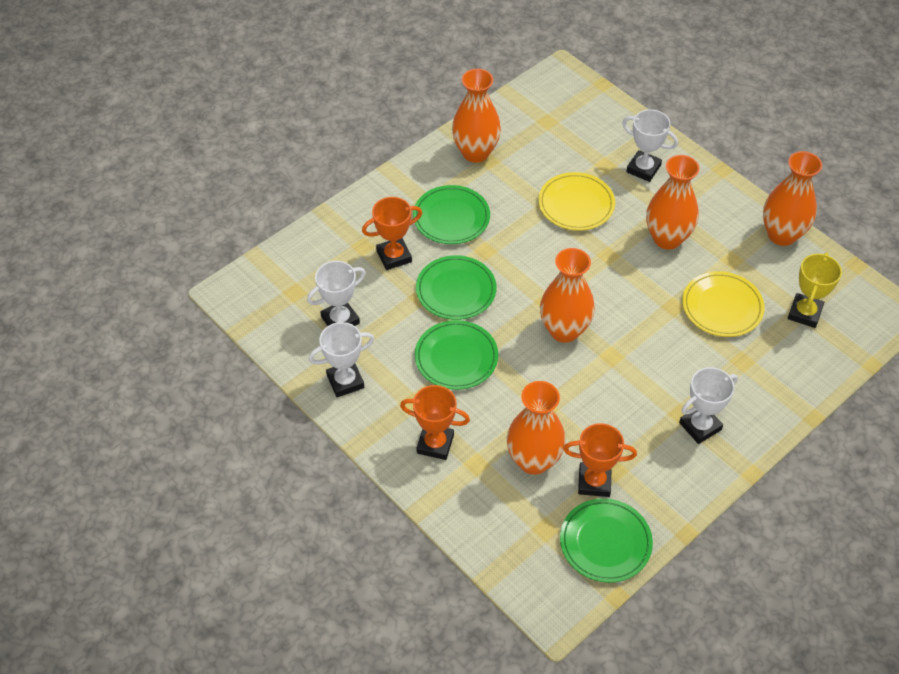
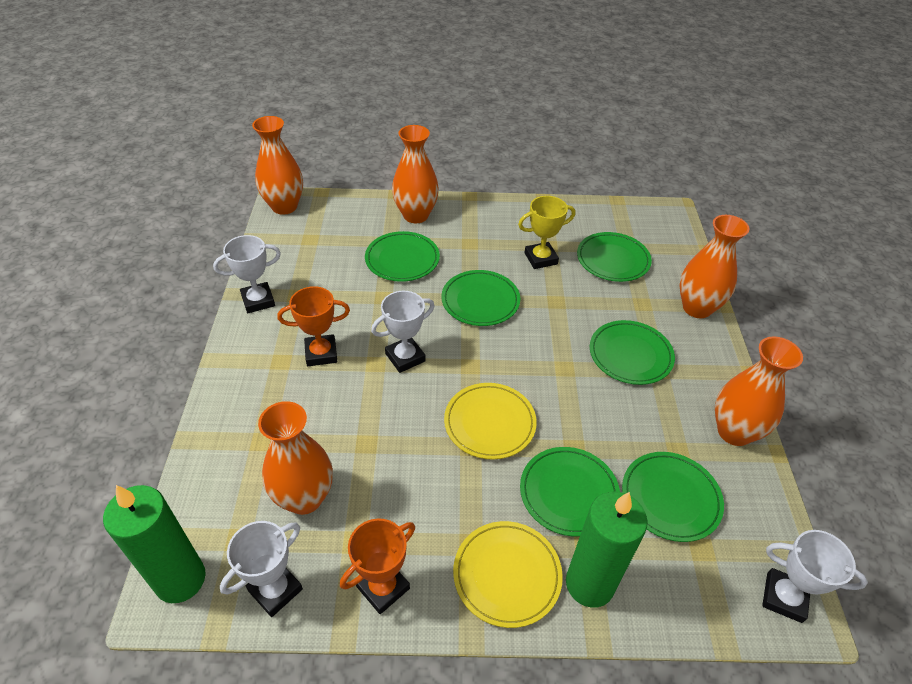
green candle: 0 -> 2
green plate: 4 -> 6
orange trophy: 3 -> 2

